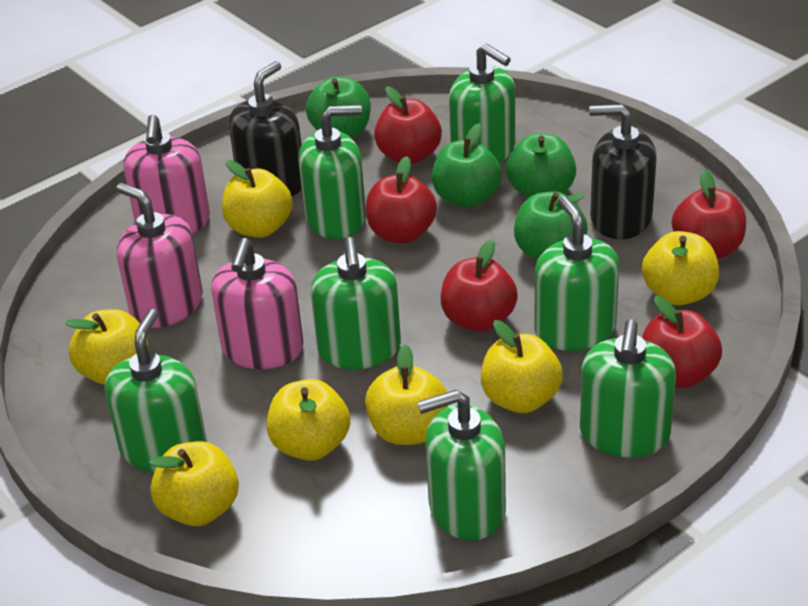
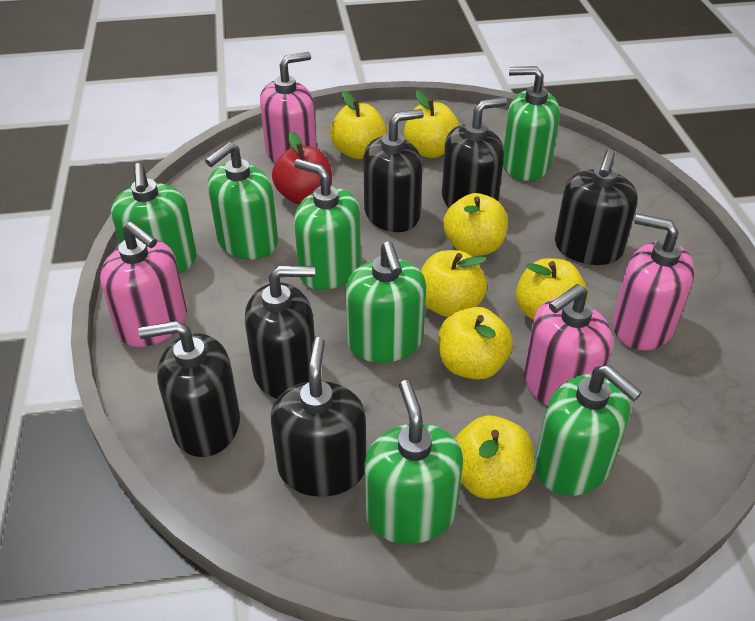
black soap dispenser: 2 -> 6
green apple: 4 -> 0
pink soap dispenser: 3 -> 4
red apple: 5 -> 1

